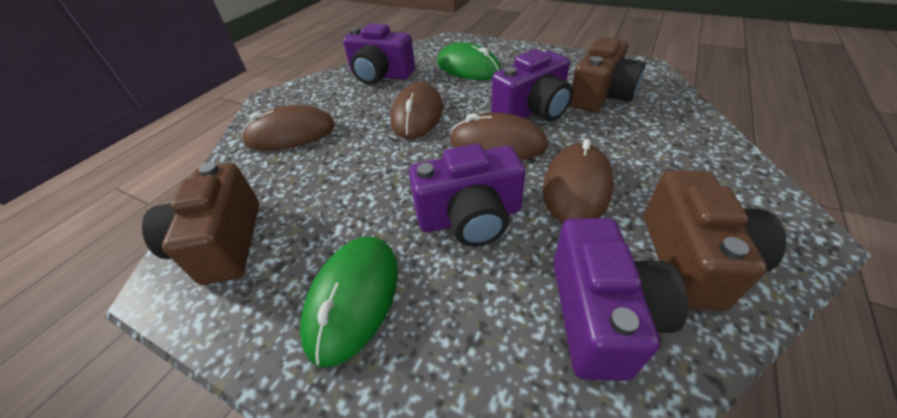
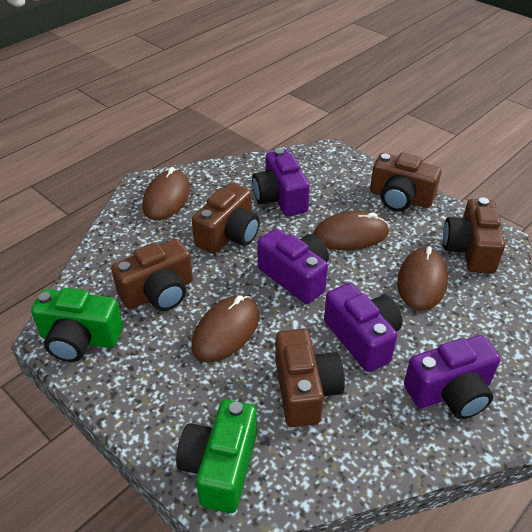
brown camera: 3 -> 5
green camera: 0 -> 2
green mouse: 2 -> 0

